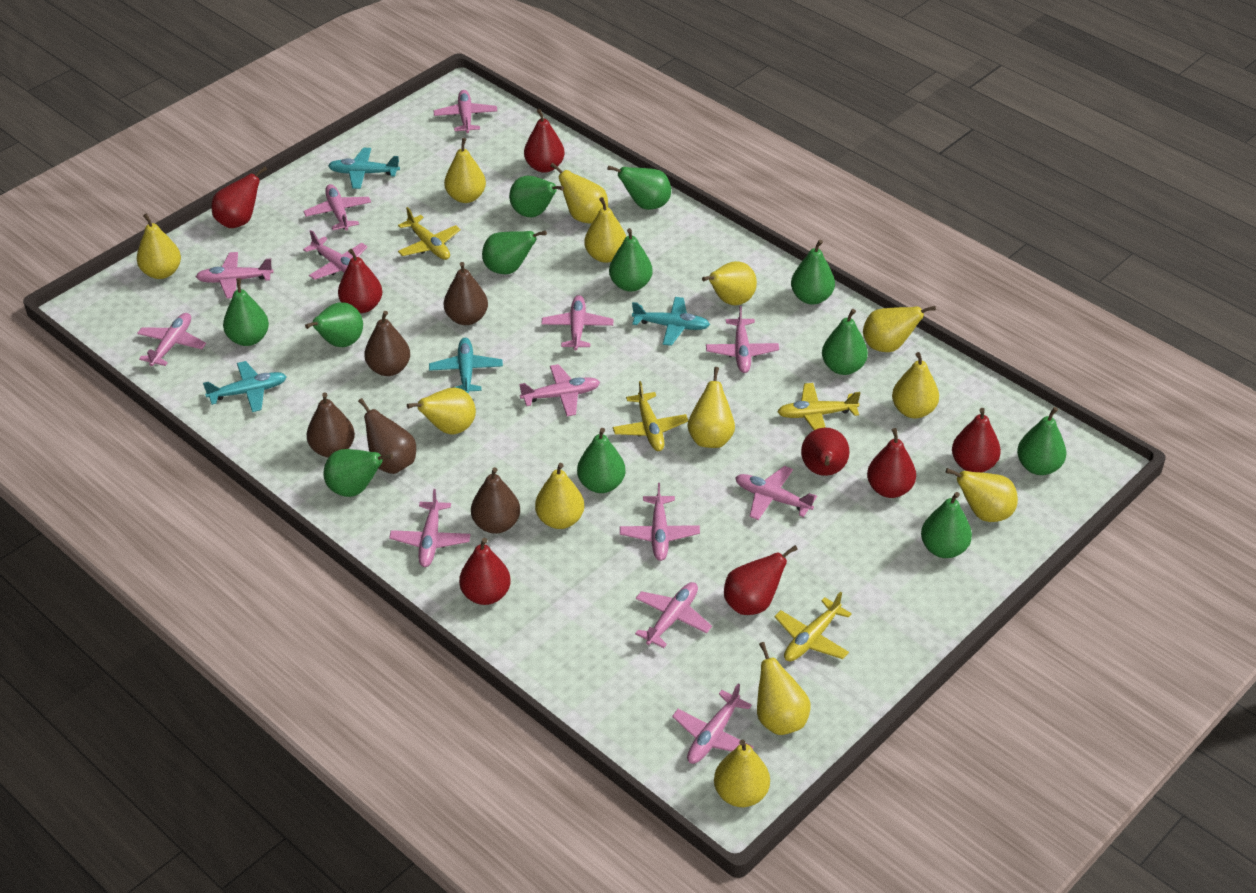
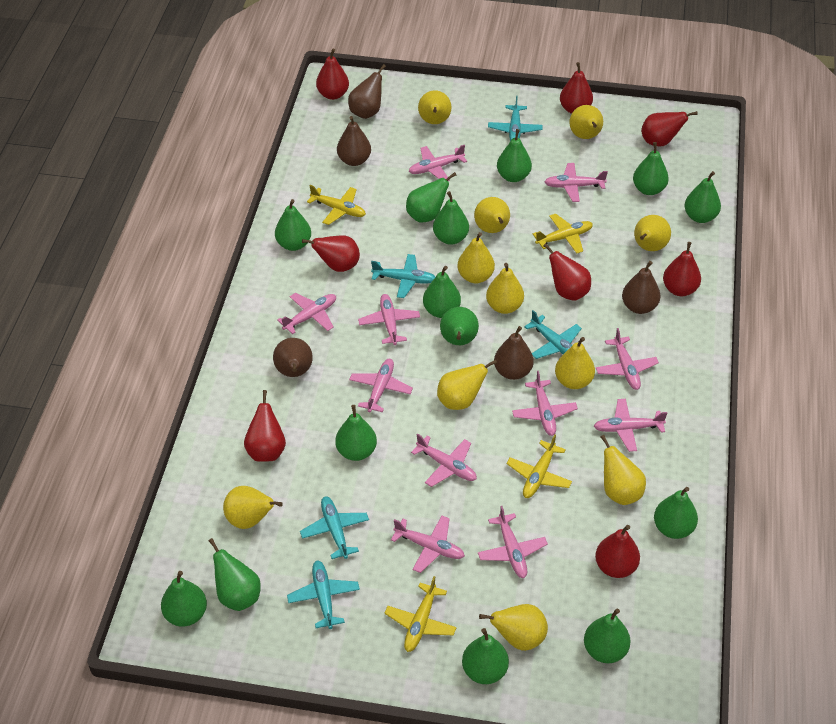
green pear: 12 -> 14
pink plane: 13 -> 11
turquoise plane: 4 -> 5
yellow pear: 13 -> 11

